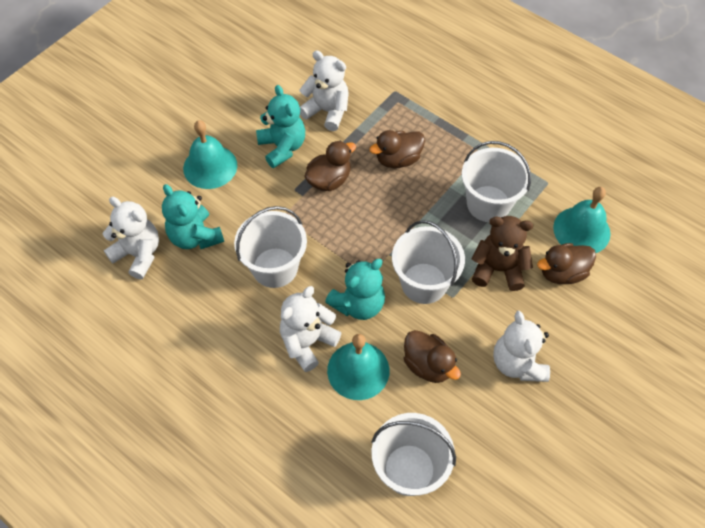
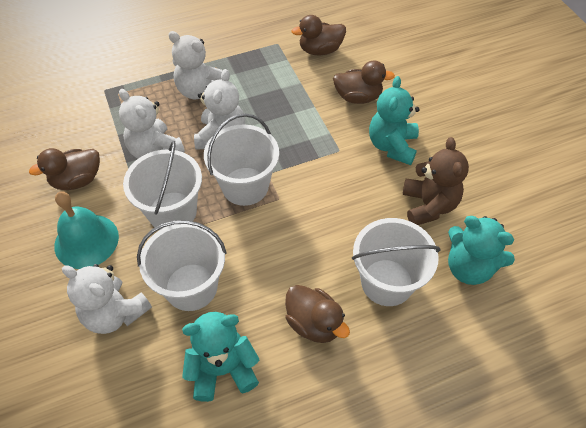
turquoise bell: 3 -> 1

